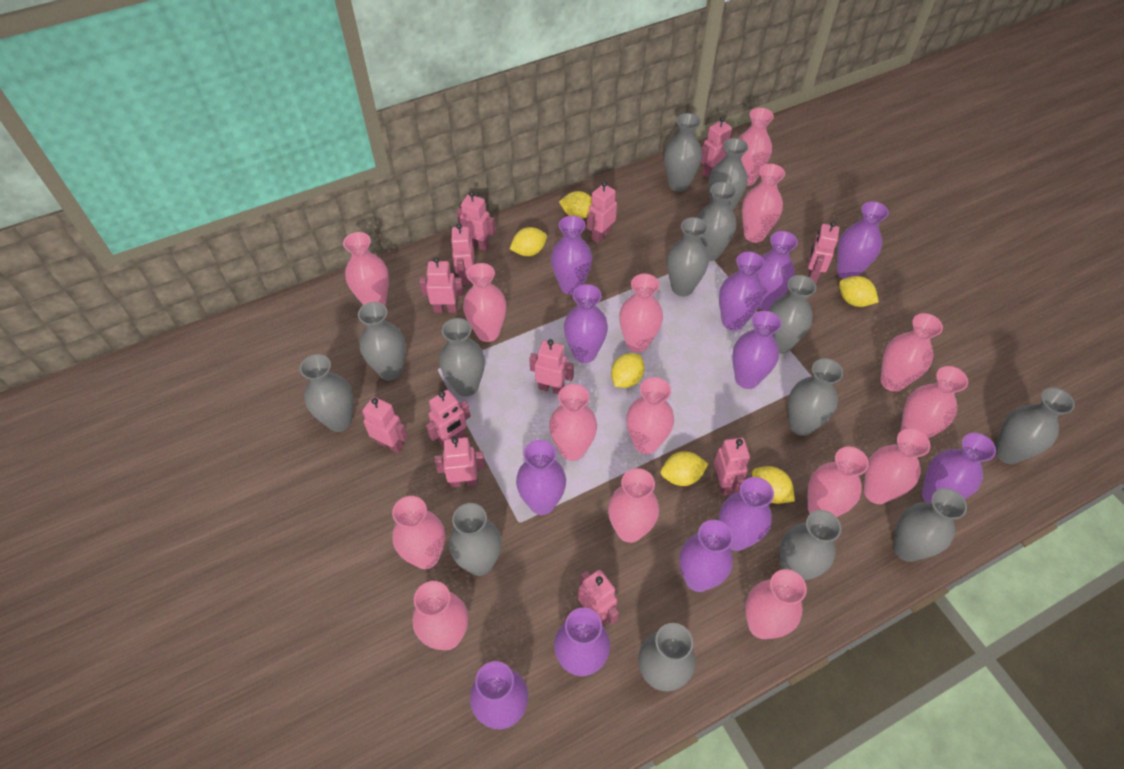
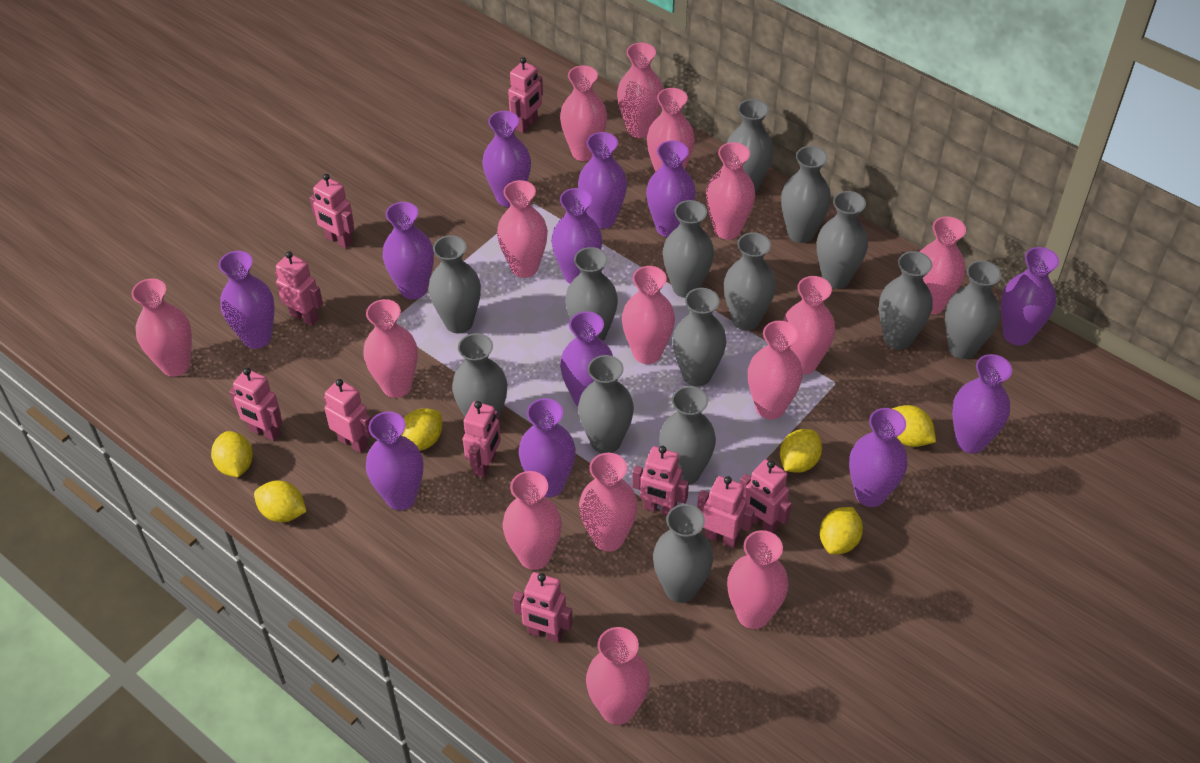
pink robot: 12 -> 10

